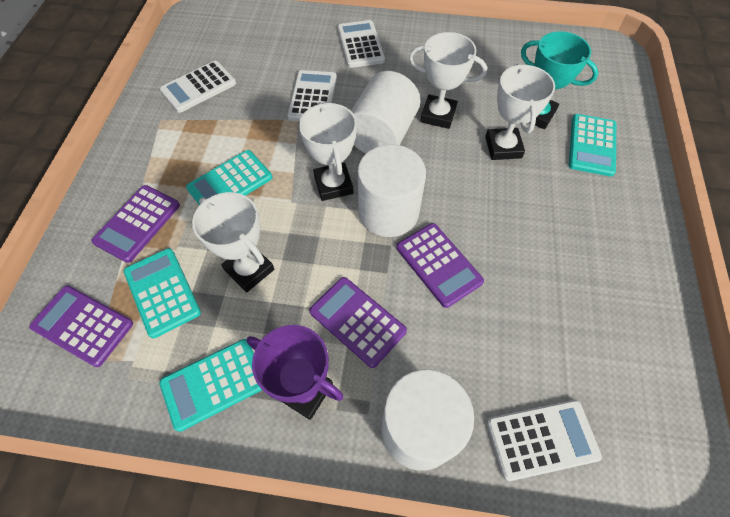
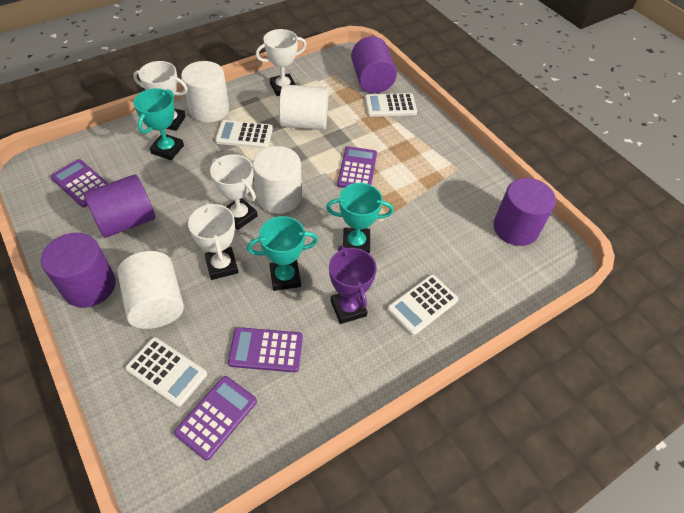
purple cylinder: 0 -> 4
turquoise calculator: 4 -> 0
turquoise trophy: 1 -> 3
white cylinder: 3 -> 4

